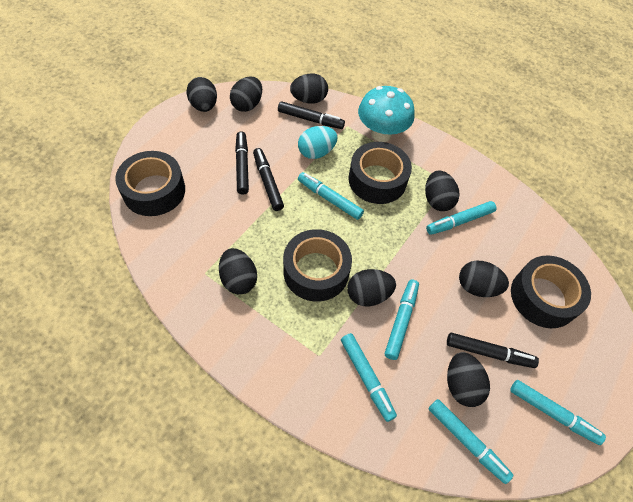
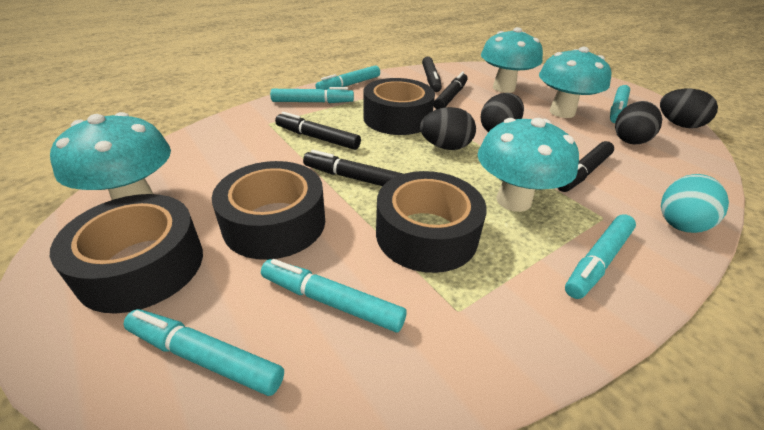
black egg: 8 -> 4
black marker: 4 -> 5
turquoise mushroom: 1 -> 4

